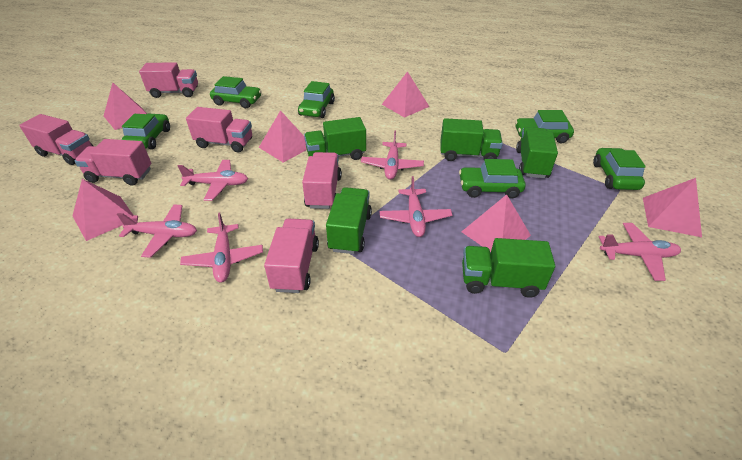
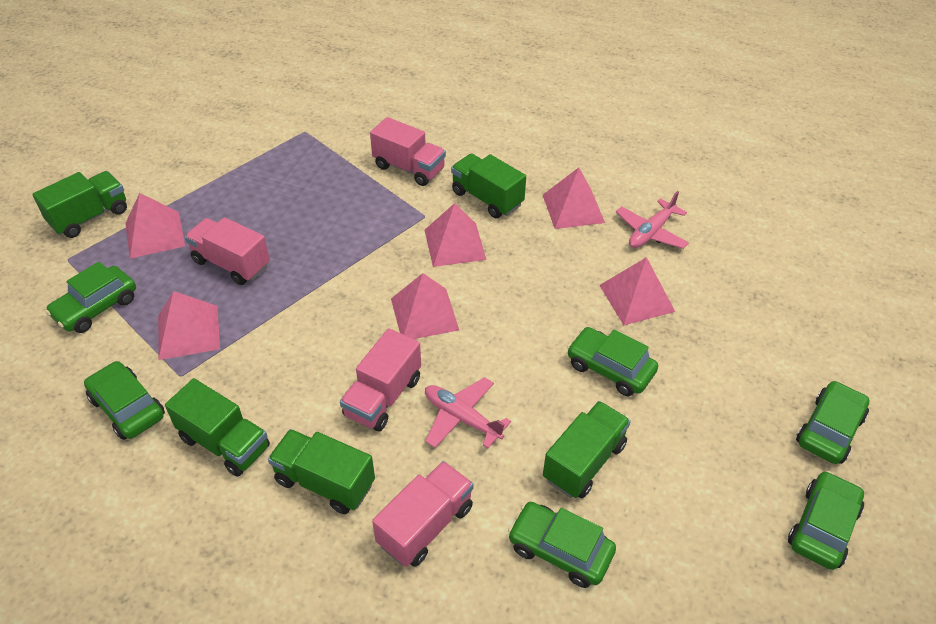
pink plane: 6 -> 2
pink truck: 6 -> 4

